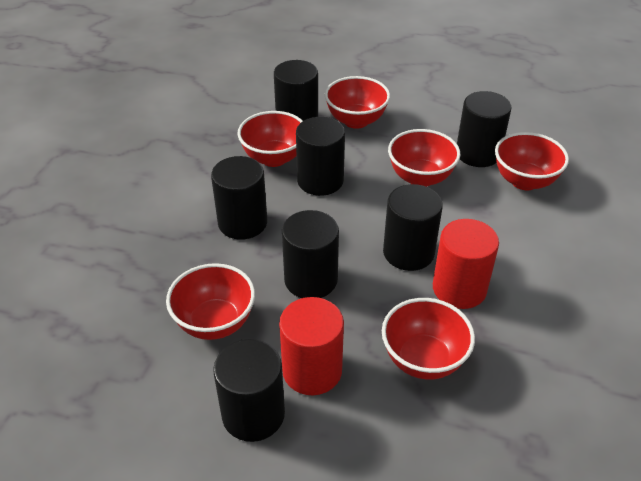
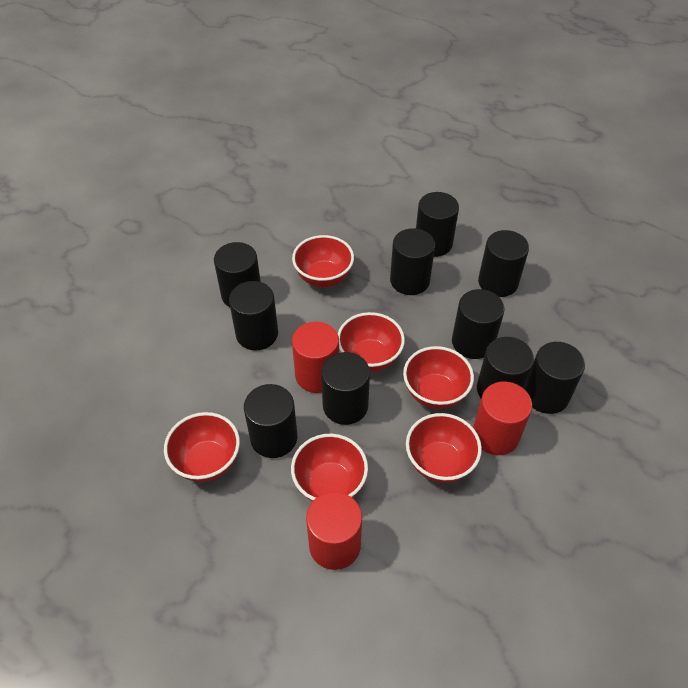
black cylinder: 7 -> 10
red cylinder: 2 -> 3

